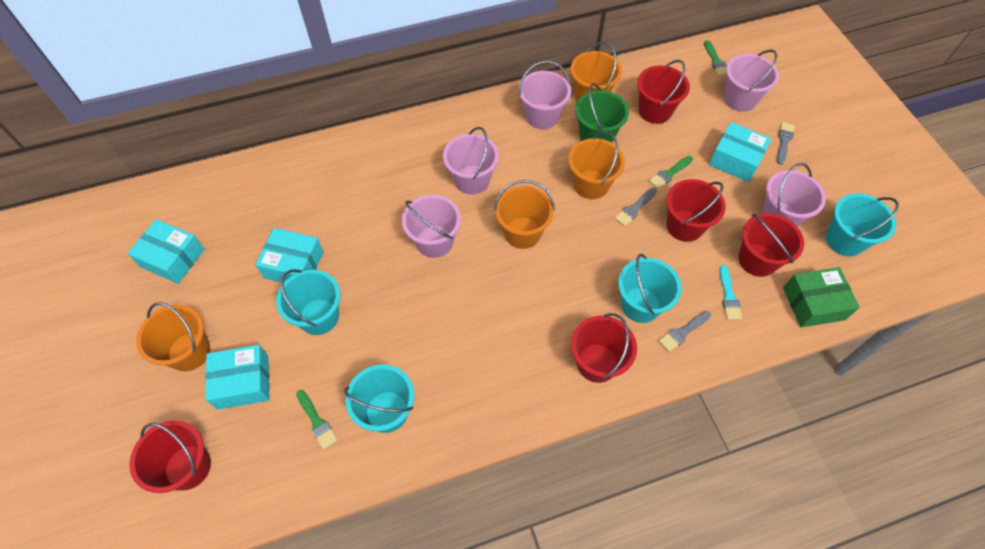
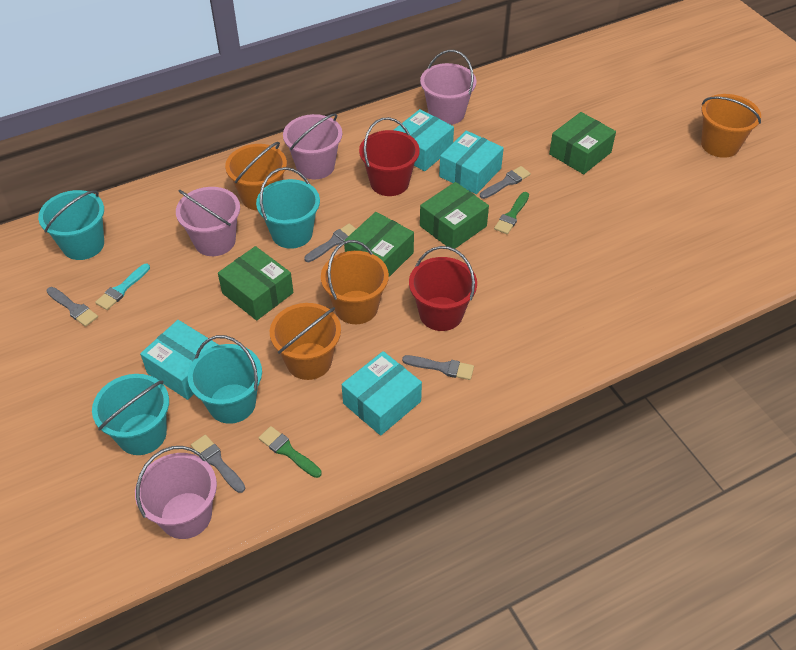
green box: 1 -> 4
green brush: 3 -> 2
green bucket: 1 -> 0
grey brush: 3 -> 5
pink bucket: 5 -> 4
red bucket: 5 -> 2

